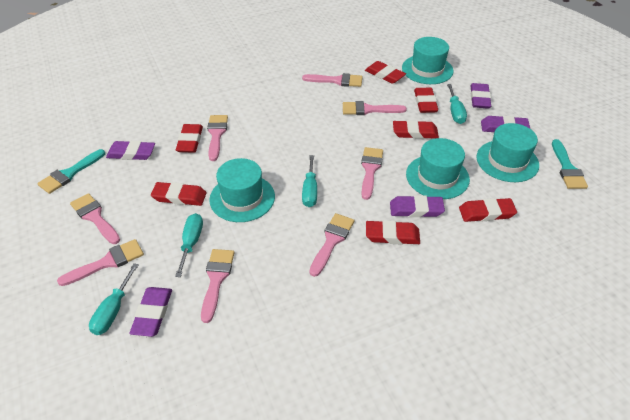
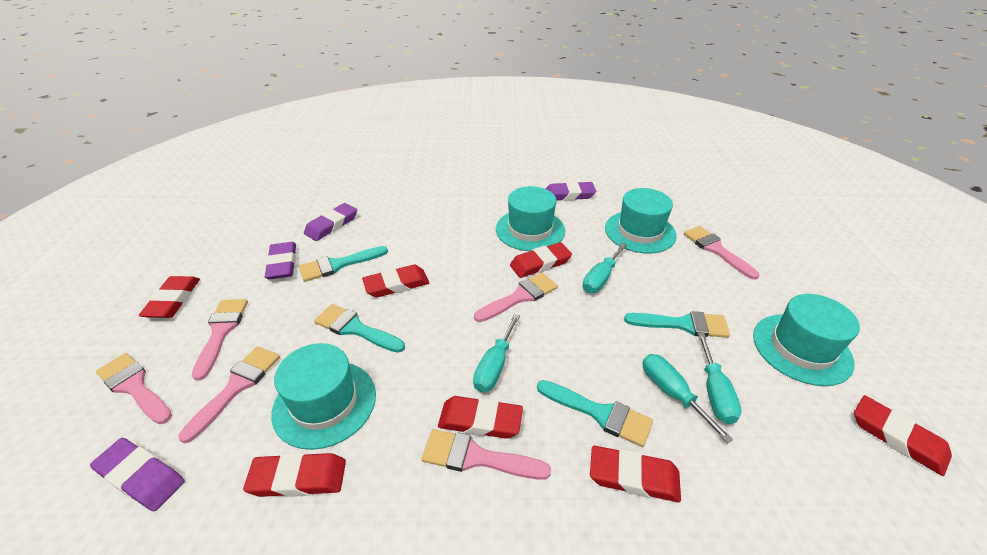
pink brush: 8 -> 6
purple eraser: 5 -> 4
turquoise brush: 2 -> 4

